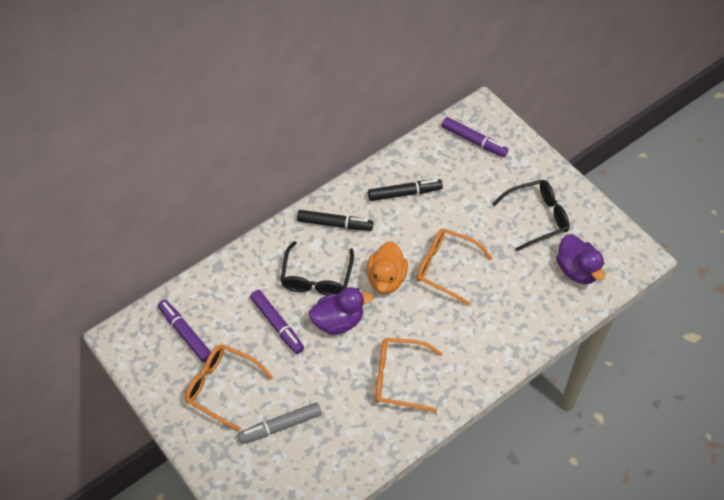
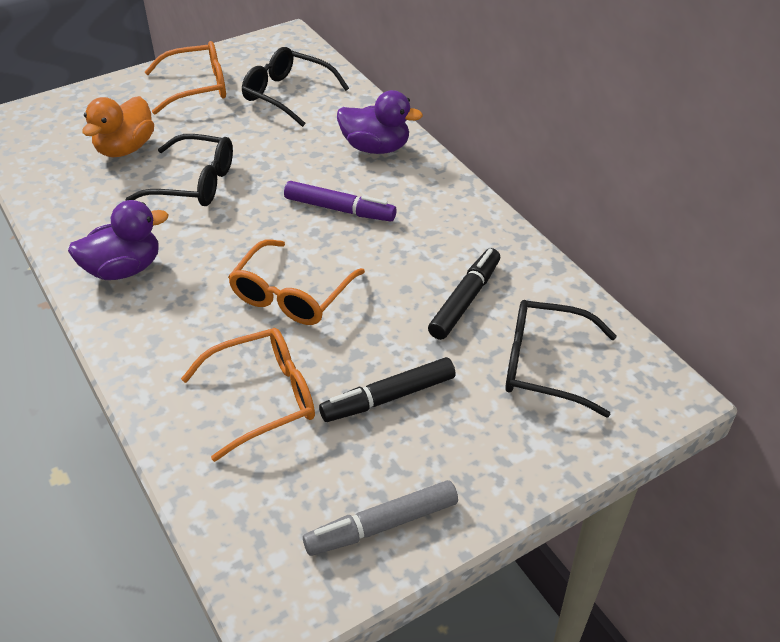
black glasses: 2 -> 3
purple marker: 3 -> 1

